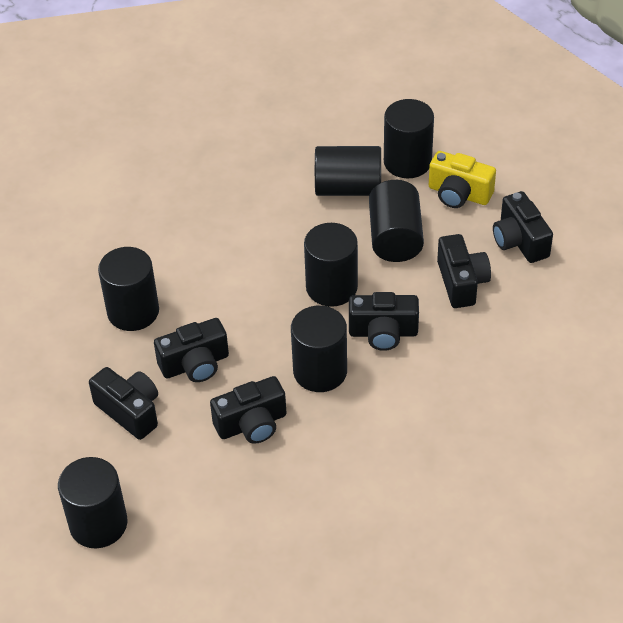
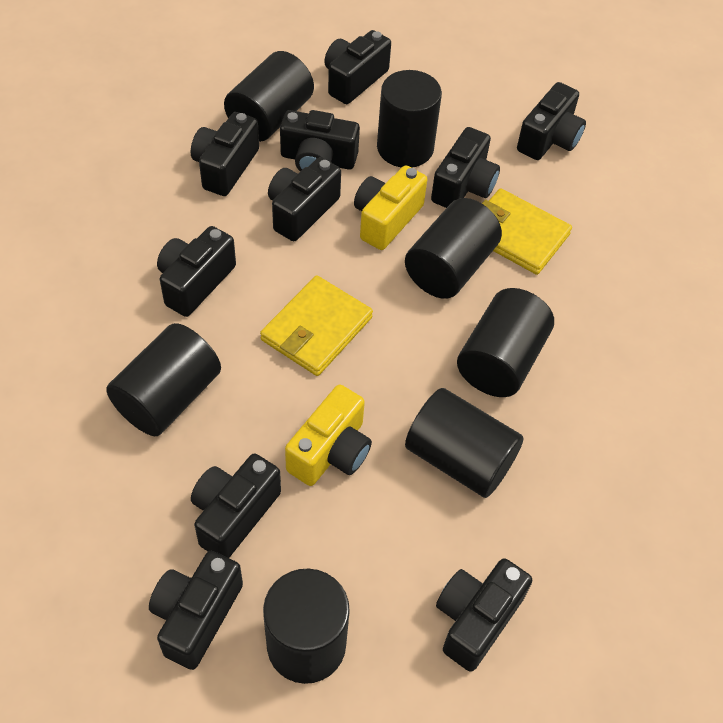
black camera: 6 -> 10
yellow camera: 1 -> 2
yellow wallet: 0 -> 2

